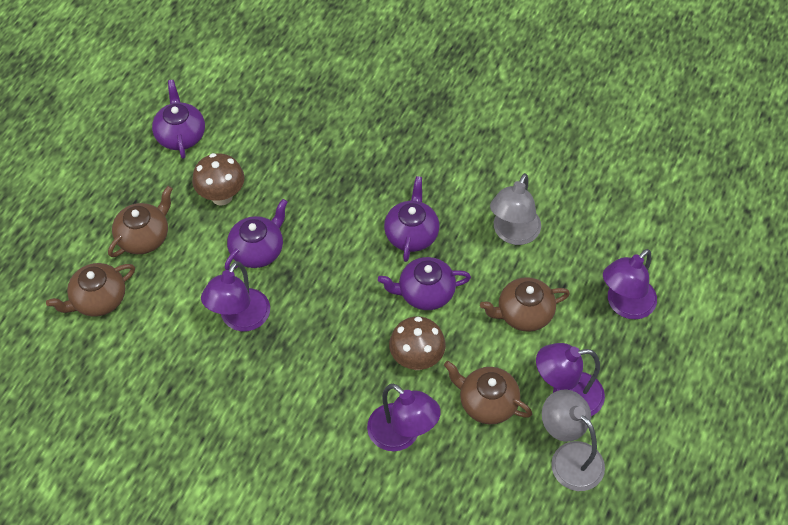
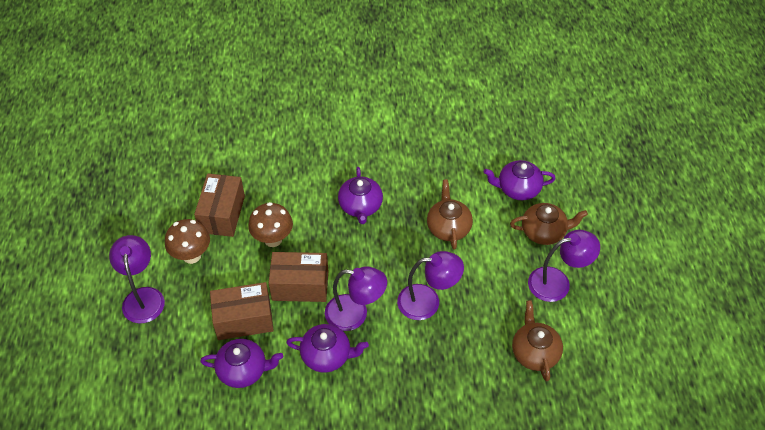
brown box: 0 -> 3
brown teapot: 4 -> 3
grey lamp: 2 -> 0

